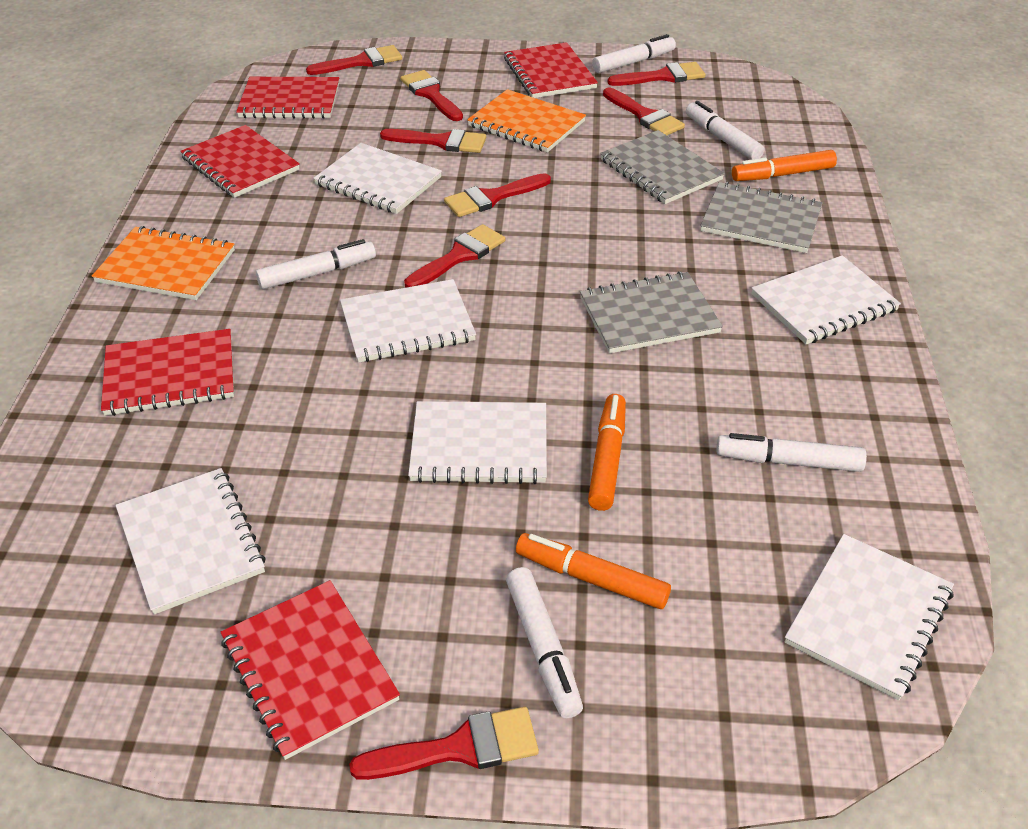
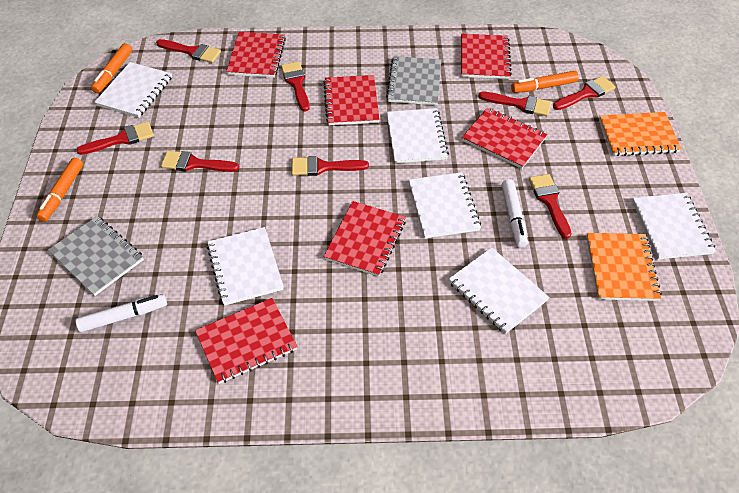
grey notebook: 3 -> 2
red notebook: 5 -> 6
white marker: 5 -> 2

